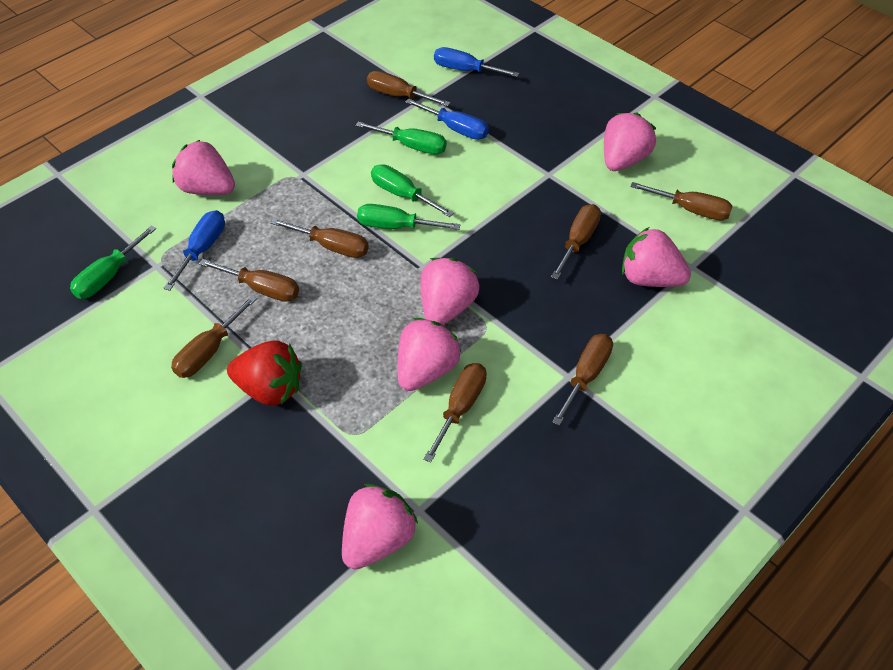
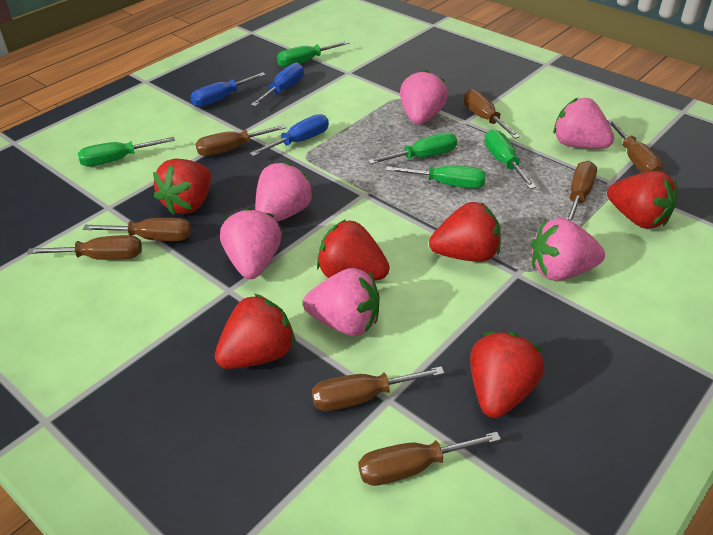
green screwdriver: 4 -> 5
red strawberry: 1 -> 6

